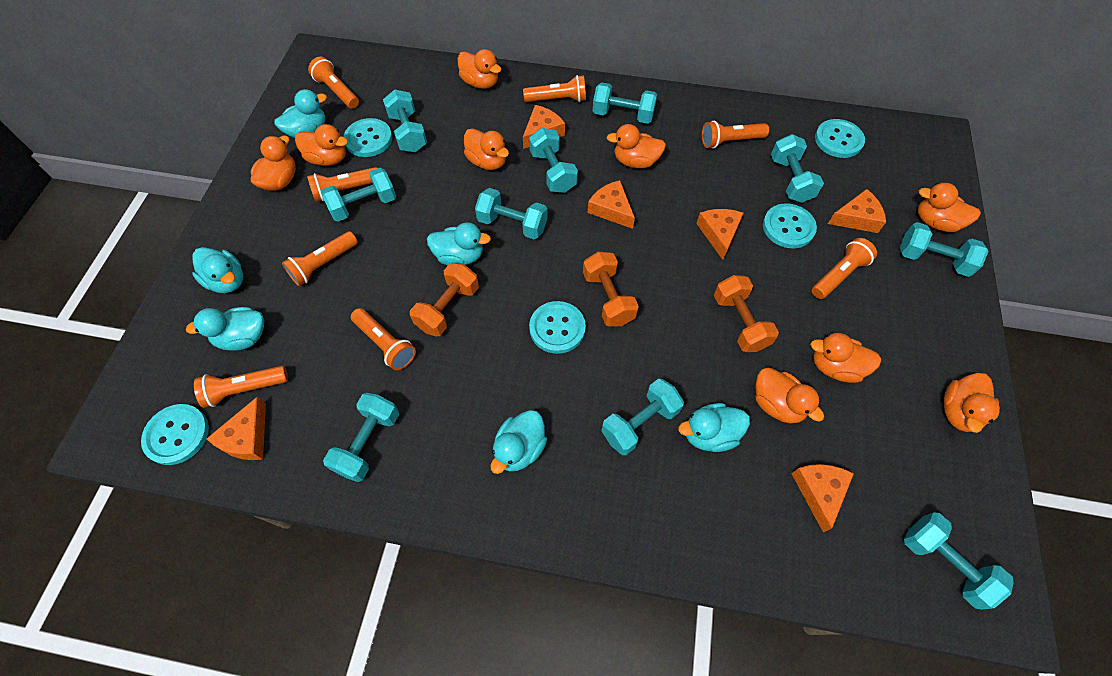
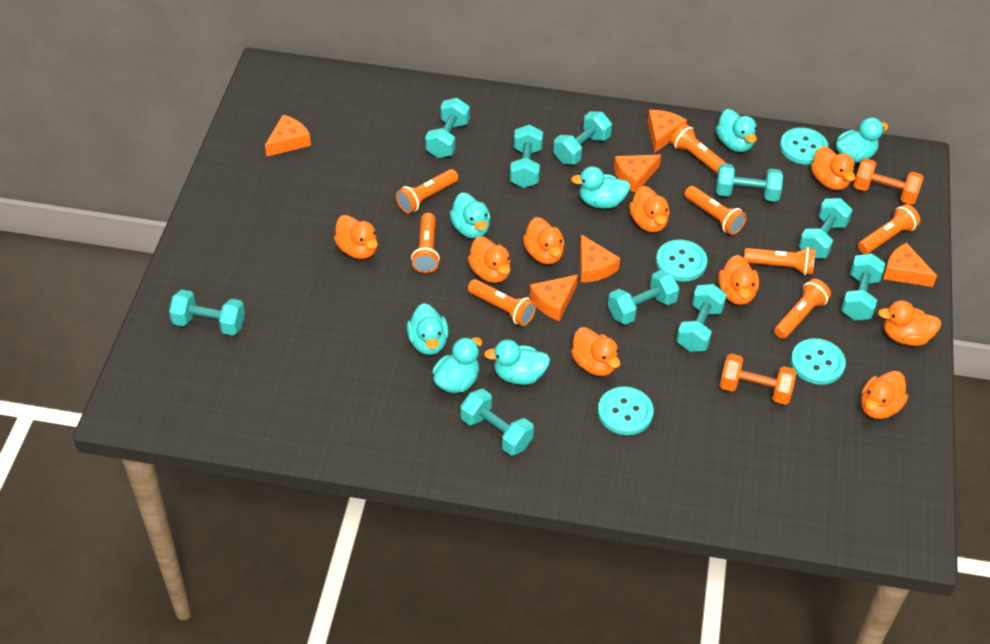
orange dumbbell: 3 -> 2
turquoise button: 5 -> 4
turquoise duck: 6 -> 7

